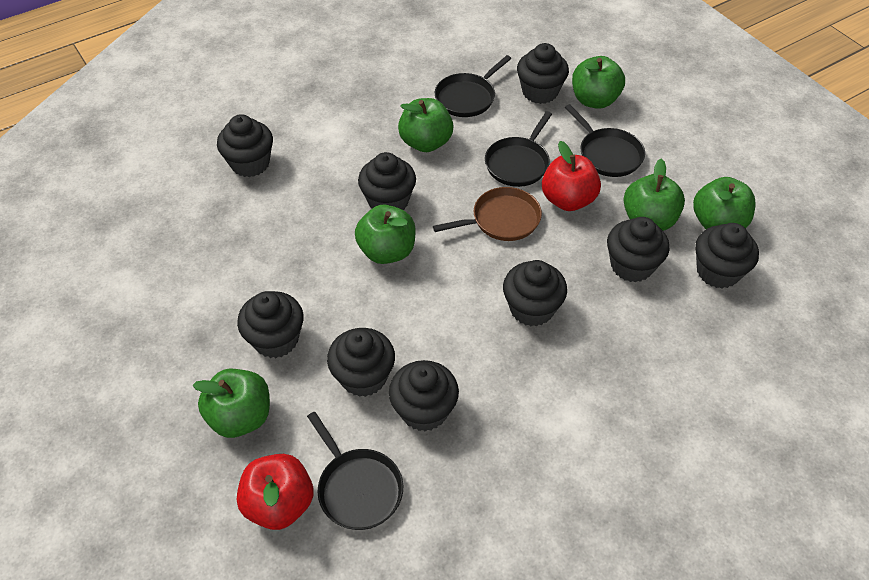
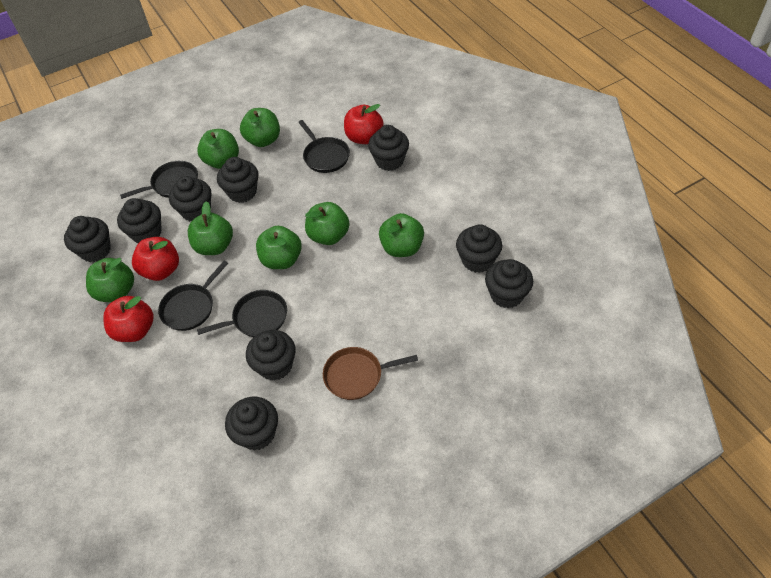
green apple: 6 -> 7
red apple: 2 -> 3

